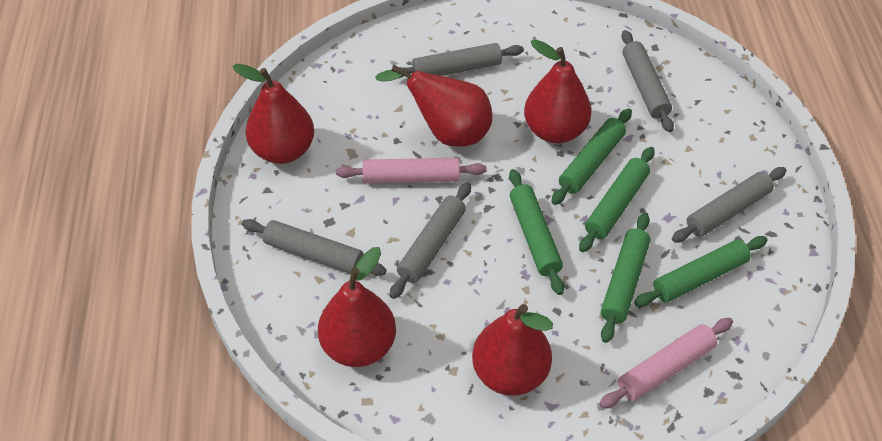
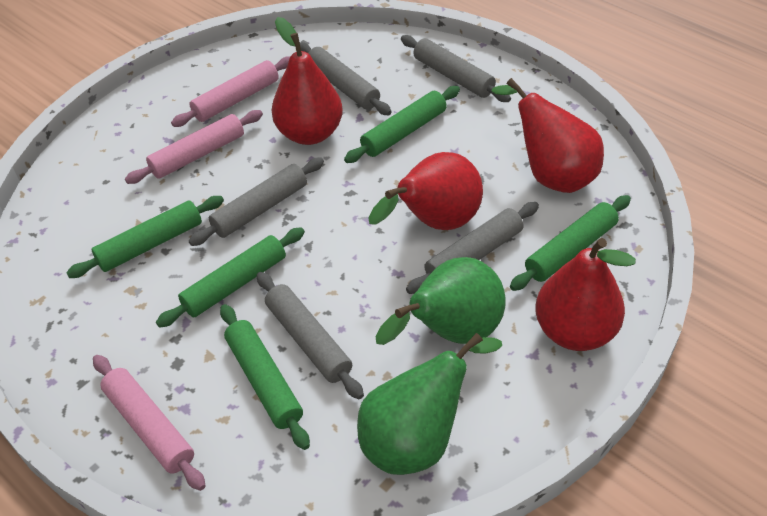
green pear: 0 -> 2
pink rolling pin: 2 -> 3
red pear: 5 -> 4

